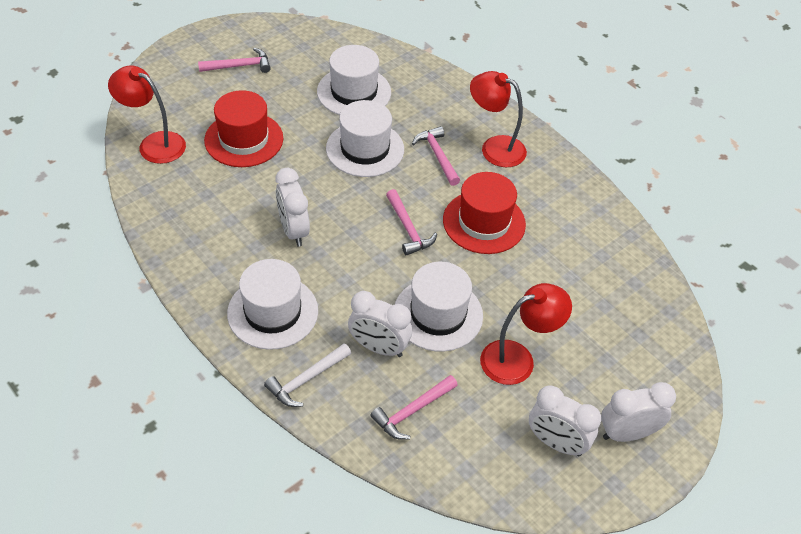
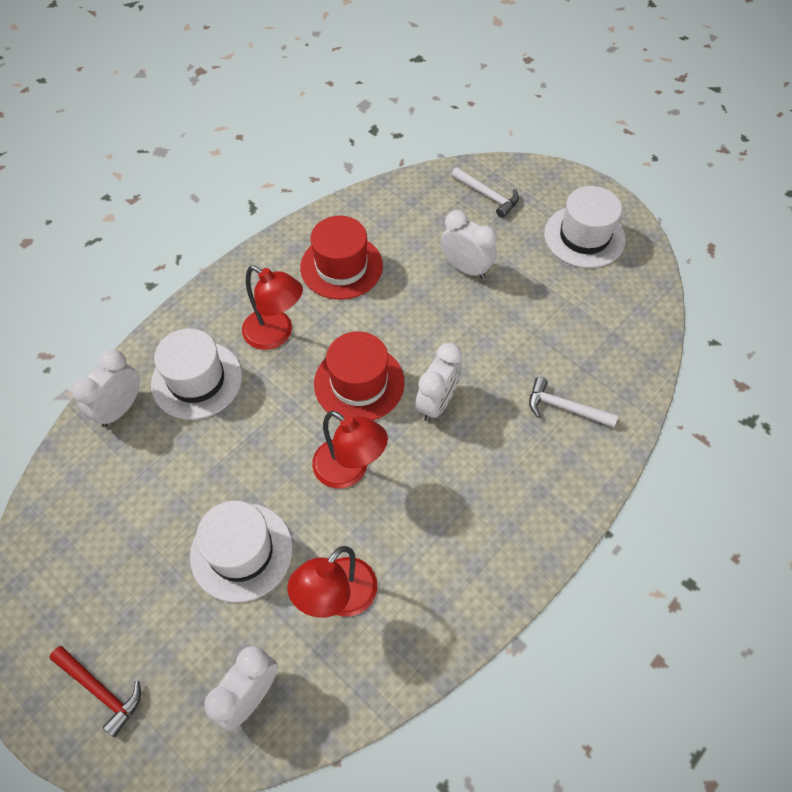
pink hammer: 4 -> 0
red hammer: 0 -> 1
white hammer: 1 -> 2
white hat: 4 -> 3

